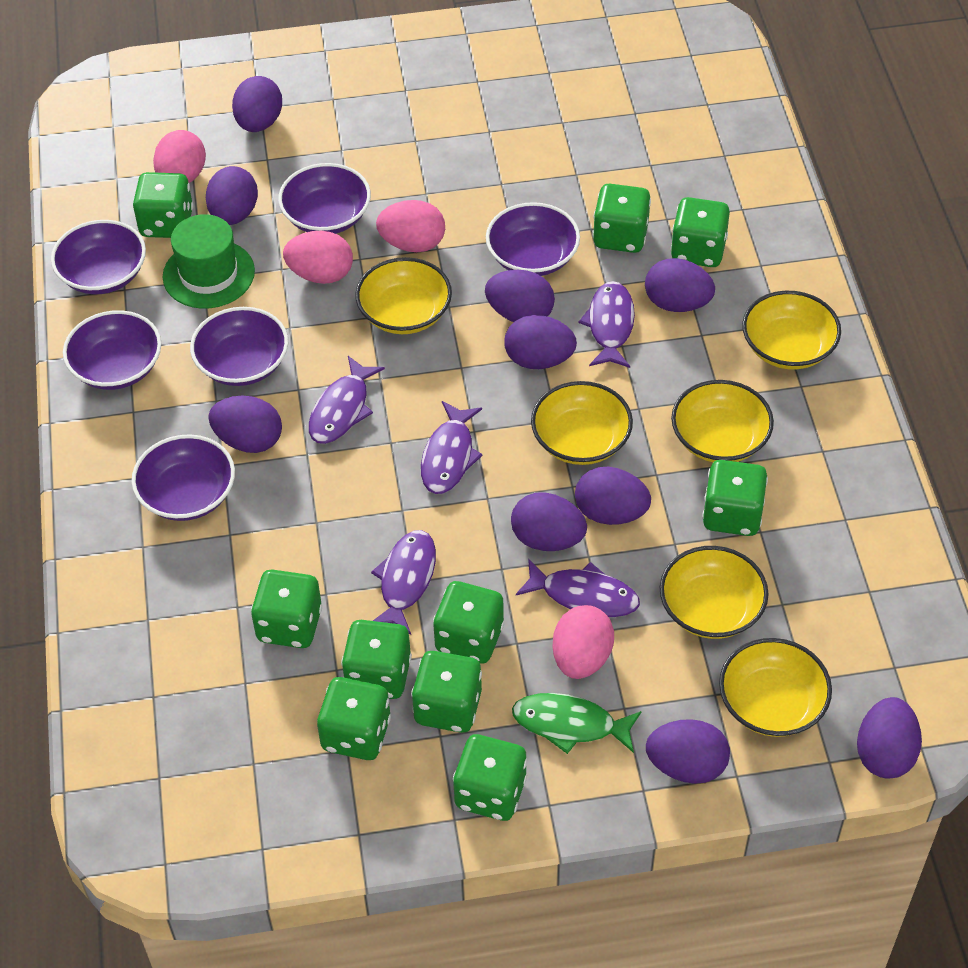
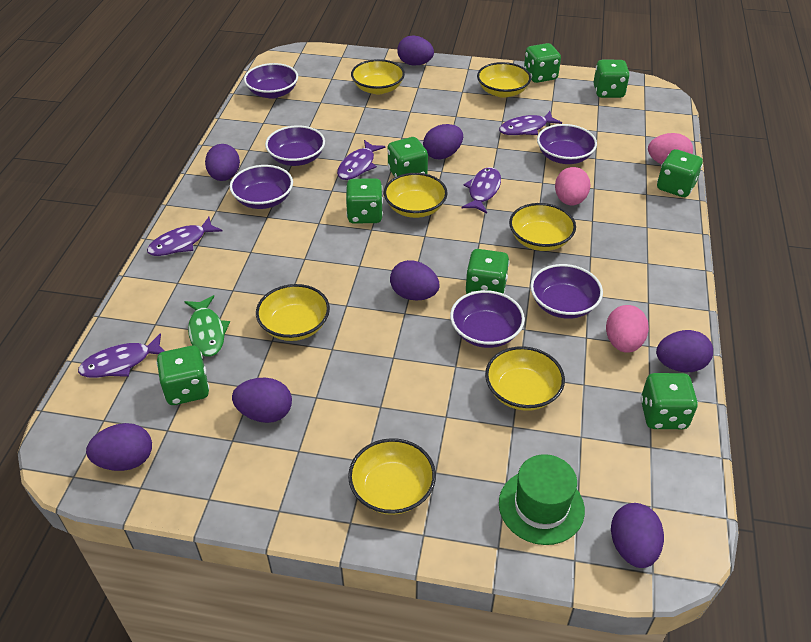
green dice: 10 -> 8
pink egg: 4 -> 3
purple egg: 10 -> 8
yellow bowl: 6 -> 7

